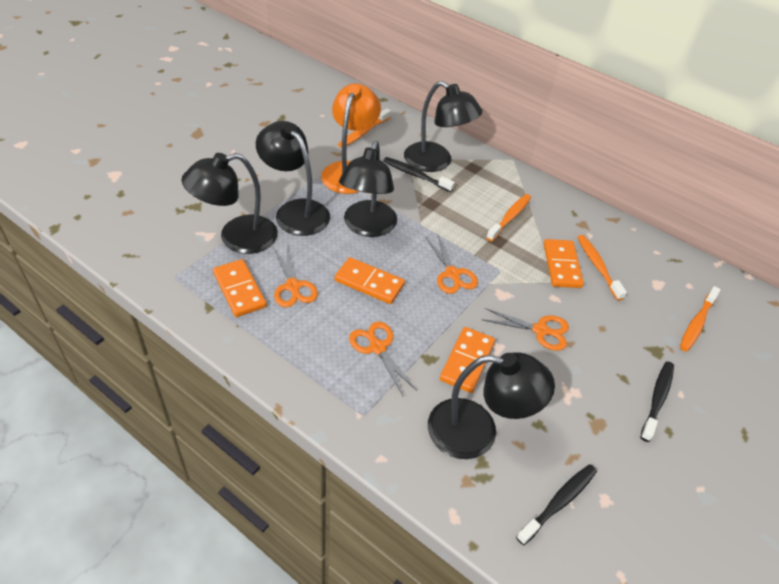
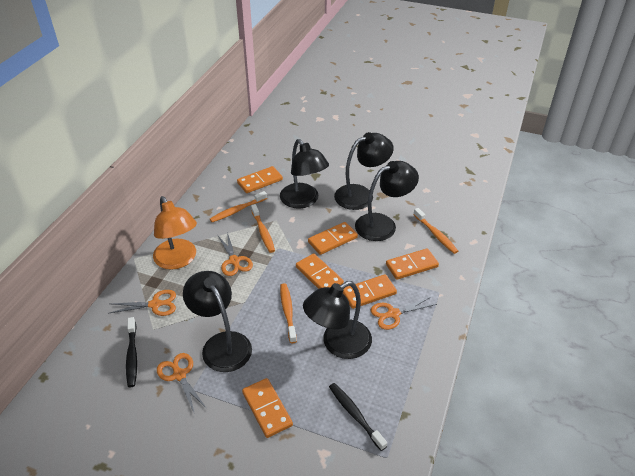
black toothbrush: 3 -> 2
orange domino: 4 -> 6

